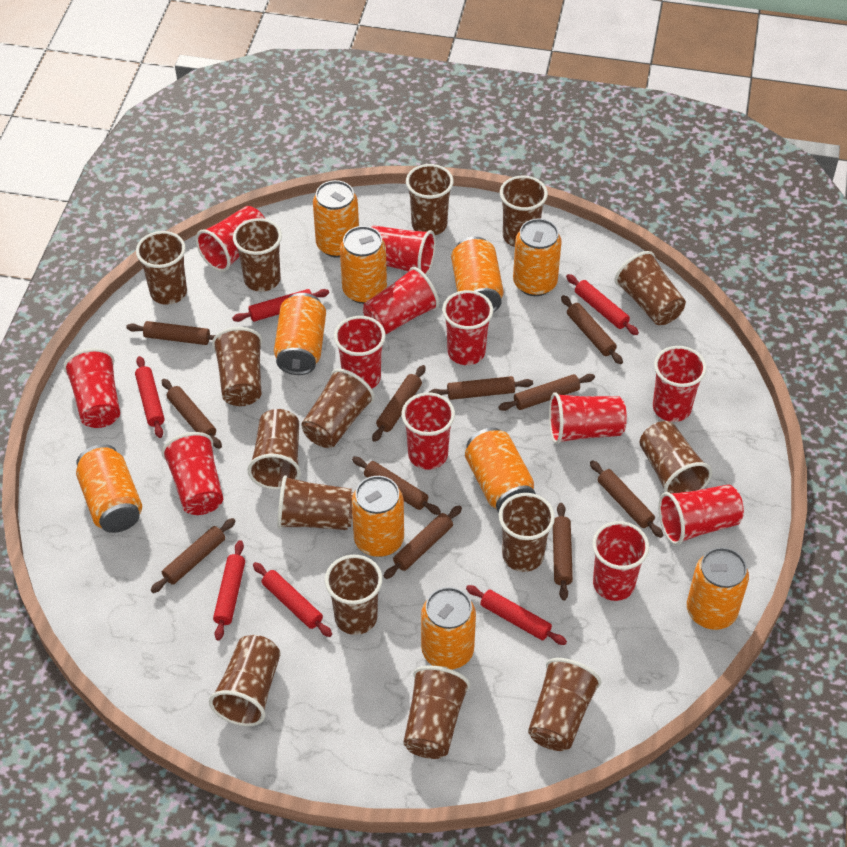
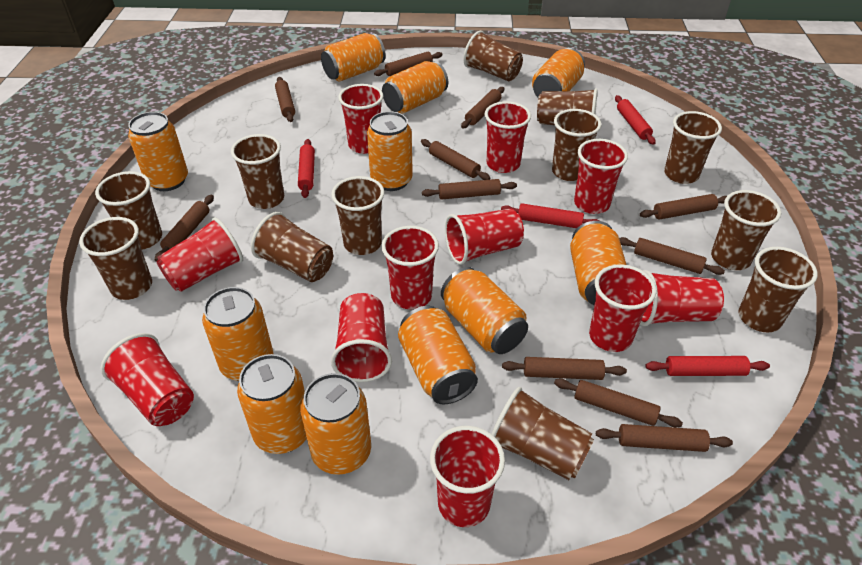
brown cup: 15 -> 12
orange can: 10 -> 11
red cup: 12 -> 11
red rolling pin: 6 -> 4

